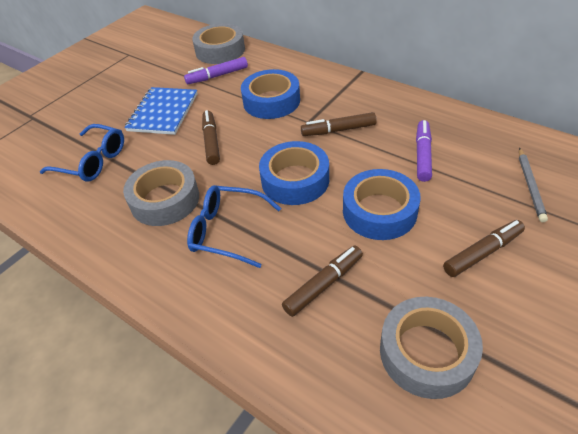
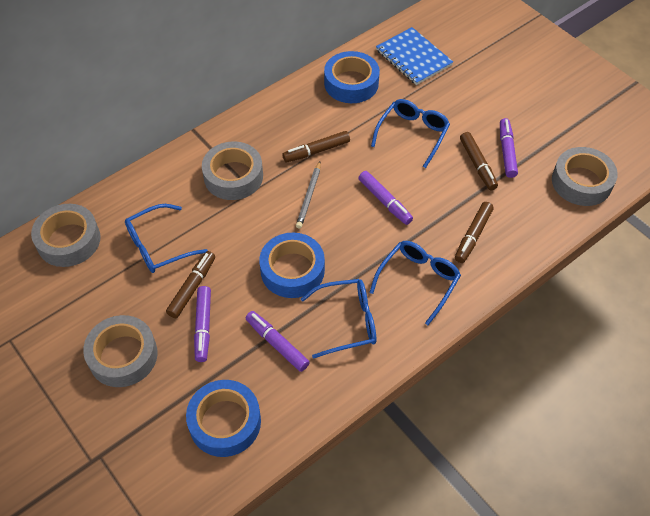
blue glasses: 2 -> 4
grey tape: 3 -> 4
purple marker: 2 -> 4

